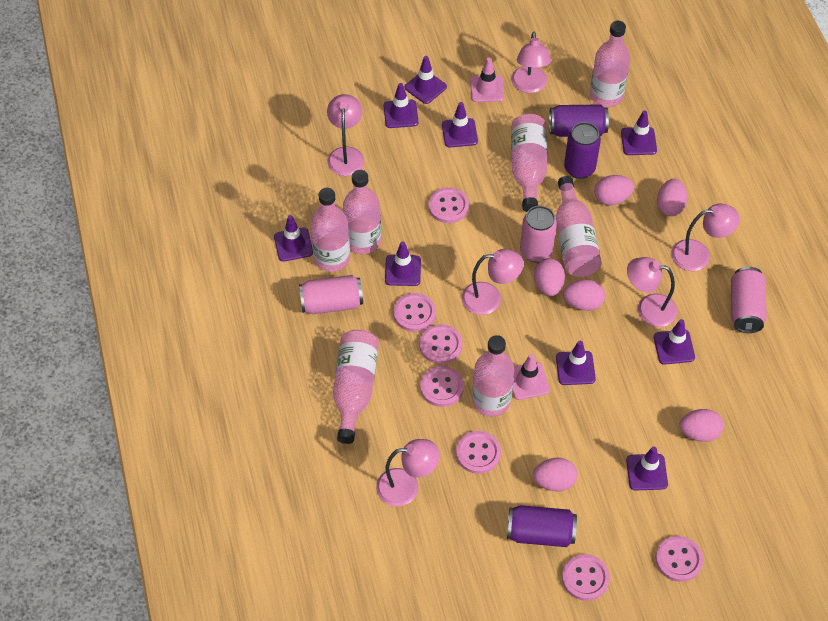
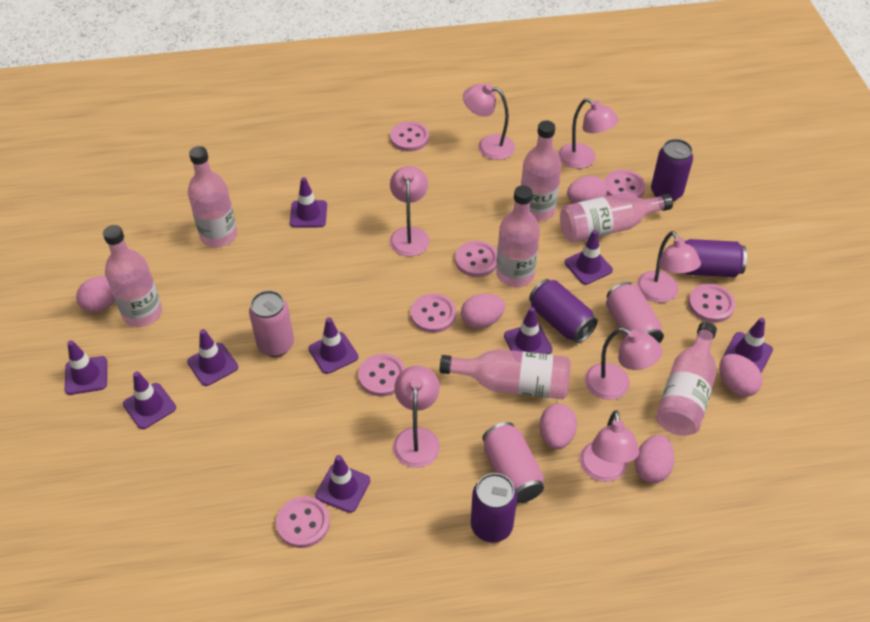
pink lamp: 6 -> 7
pink traffic cone: 2 -> 0
purple can: 3 -> 4

